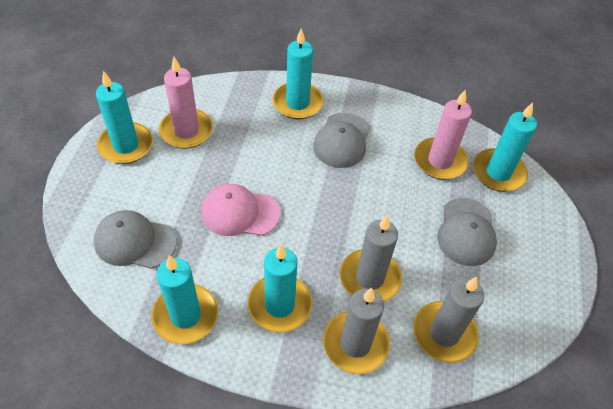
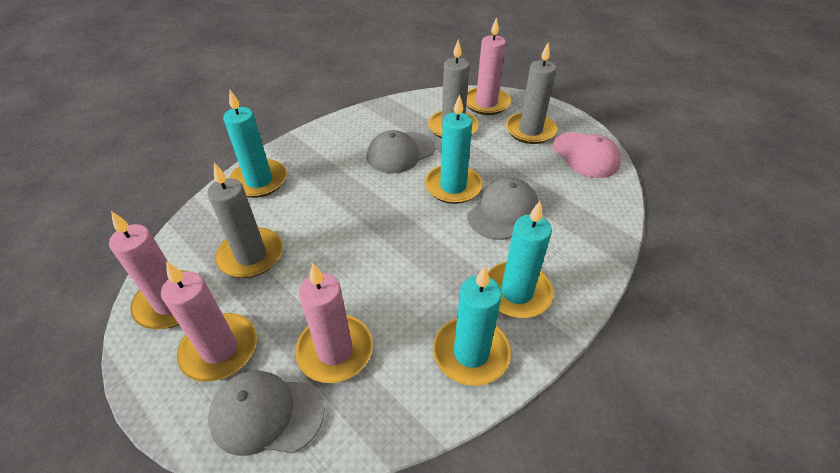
pink candle: 2 -> 4
turquoise candle: 5 -> 4

